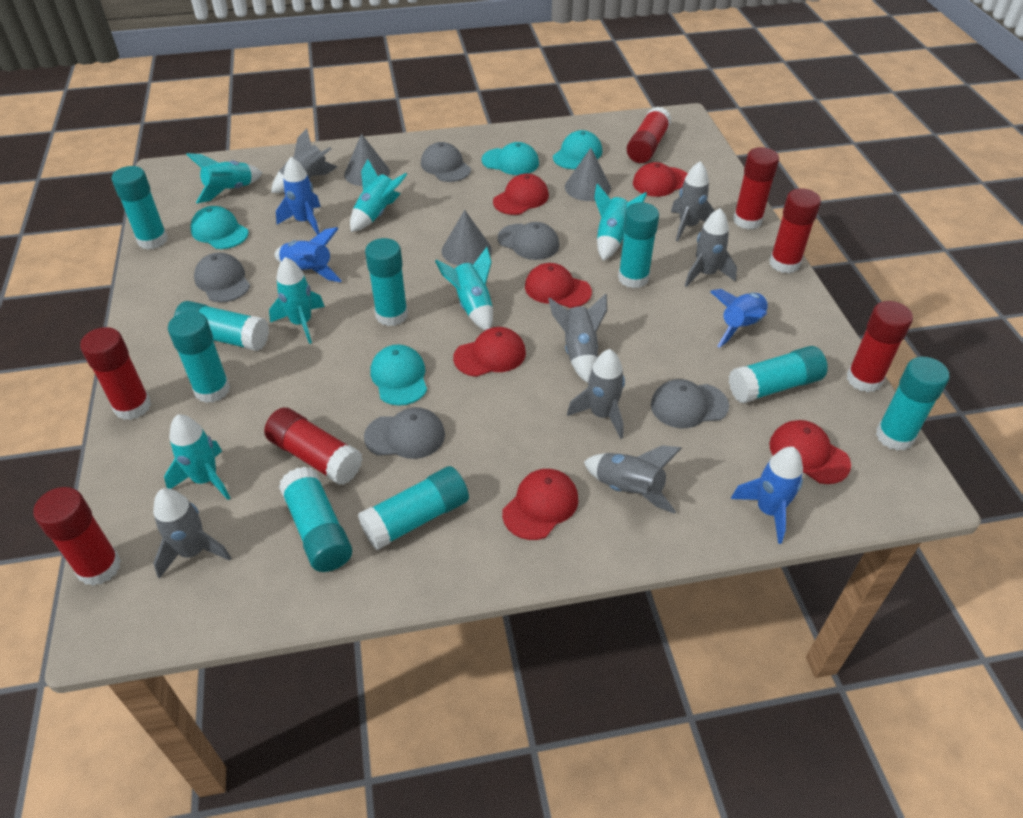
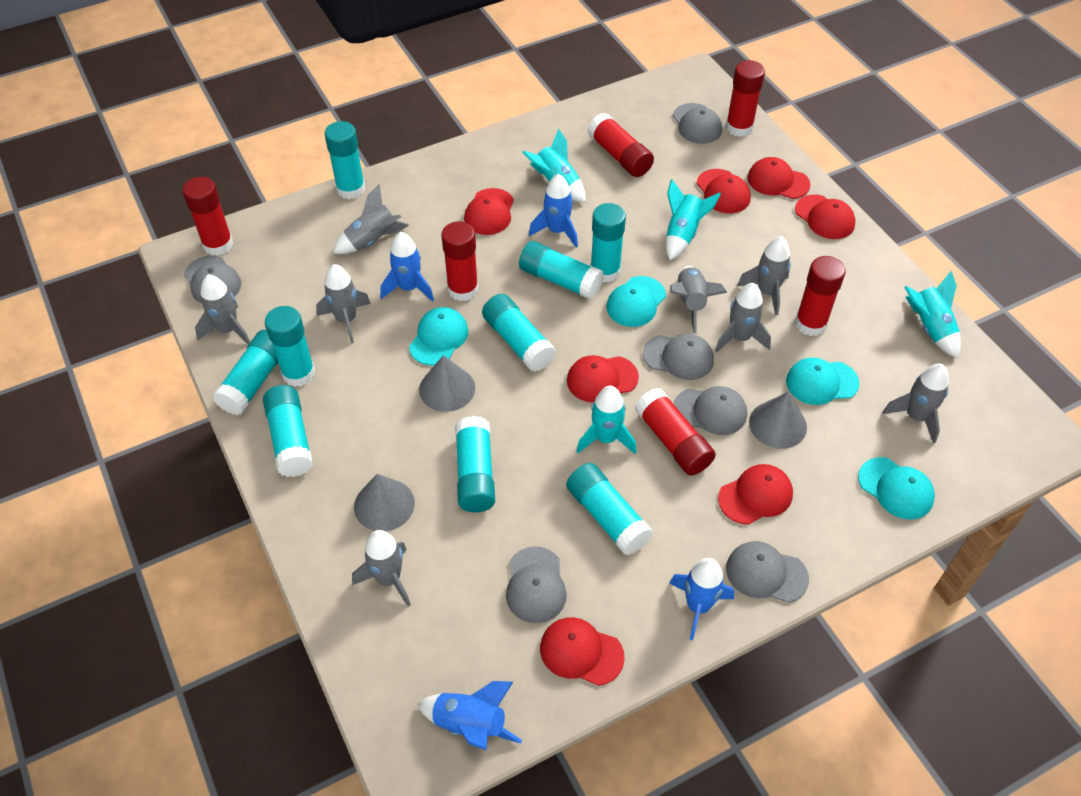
grey cap: 5 -> 6
grey rocket: 7 -> 8
red cap: 6 -> 7
red glue stick: 7 -> 6
turquoise rocket: 6 -> 4

